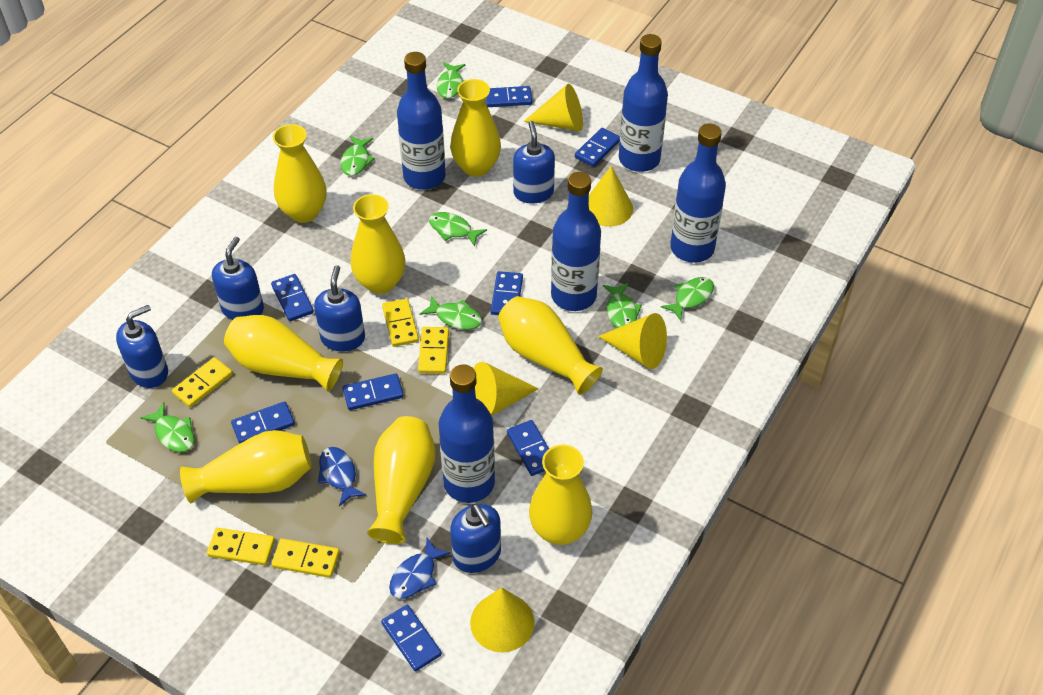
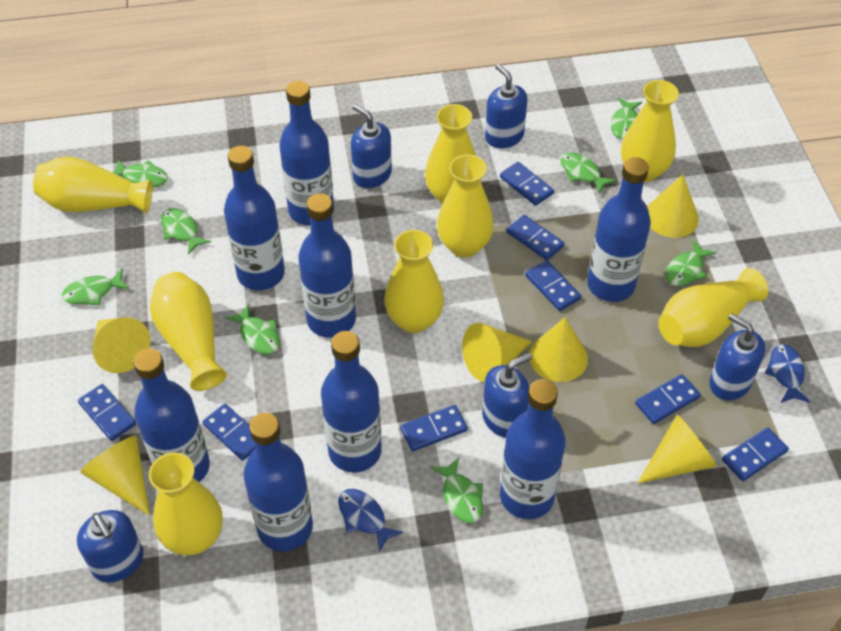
blue bottle: 5 -> 8
green fish: 7 -> 8
yellow cone: 5 -> 6
yellow domino: 5 -> 0

